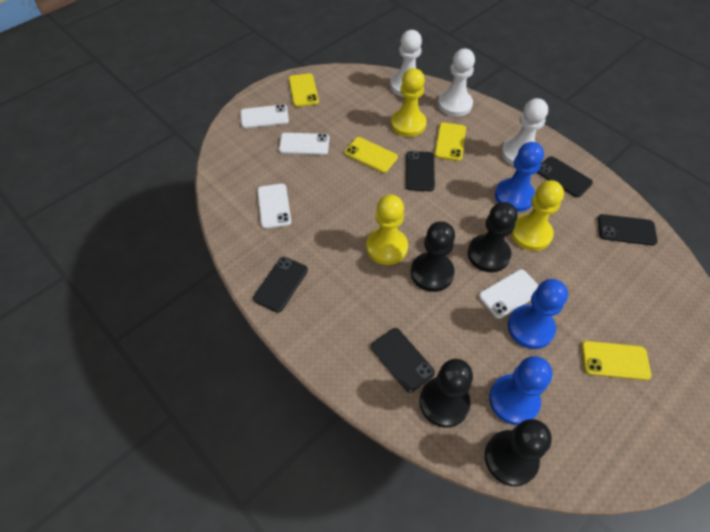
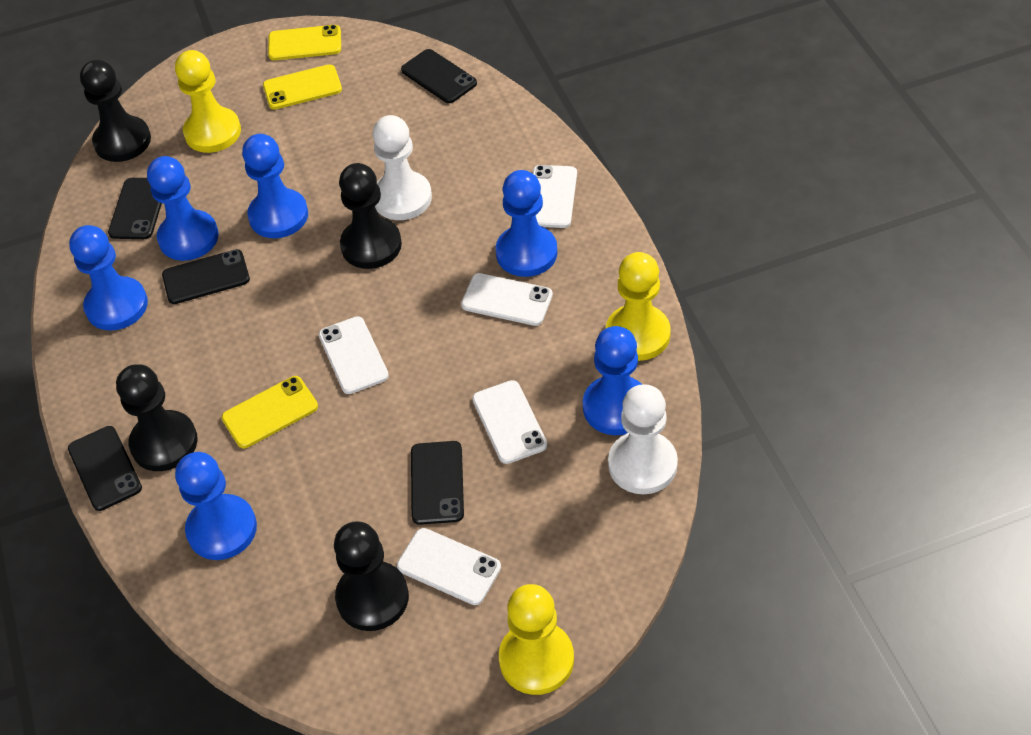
blue pawn: 3 -> 6
white pawn: 3 -> 2
white phone: 4 -> 5
yellow phone: 4 -> 3

